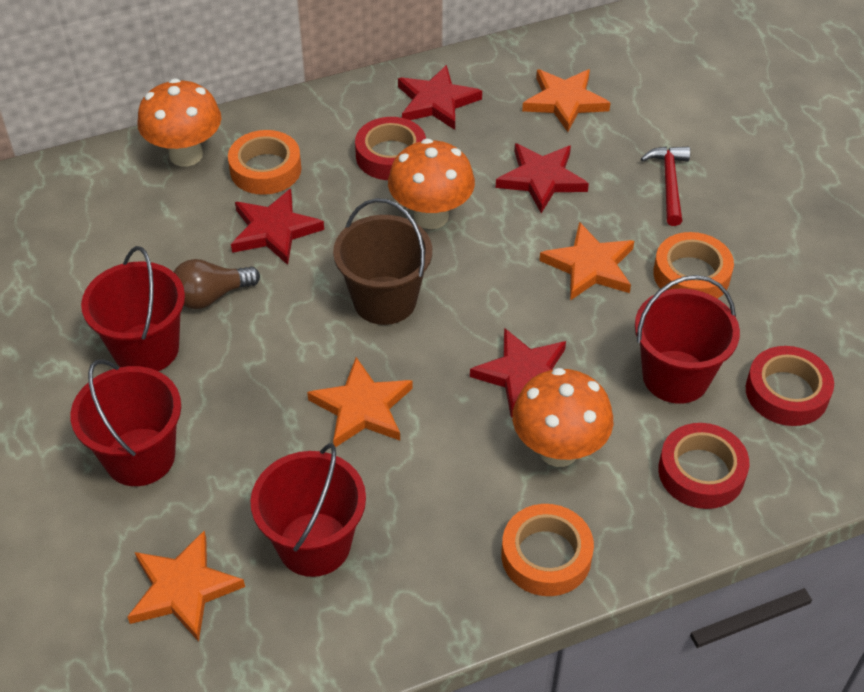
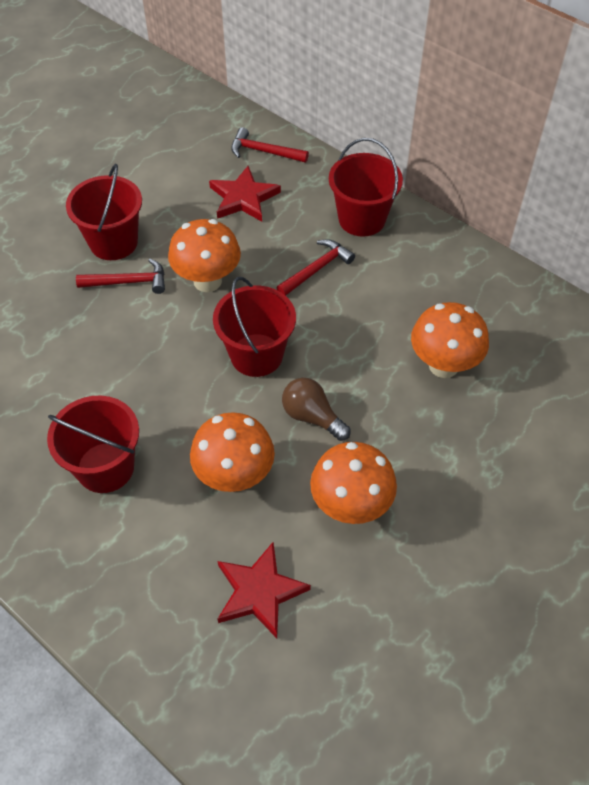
brown bucket: 1 -> 0
orange mushroom: 3 -> 4
orange star: 4 -> 0
orange tape: 3 -> 0
red hammer: 1 -> 3
red star: 4 -> 2
red tape: 3 -> 0

